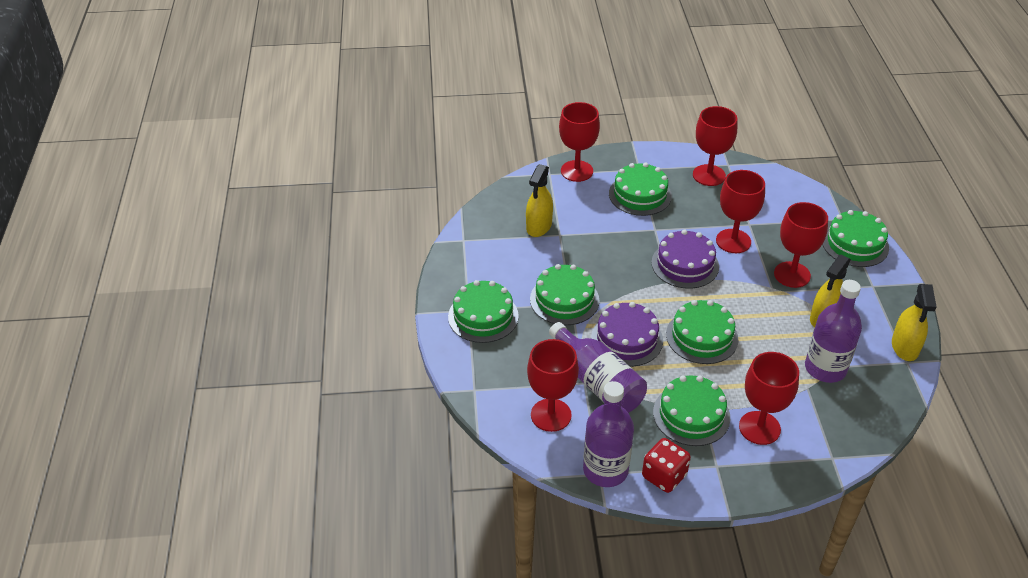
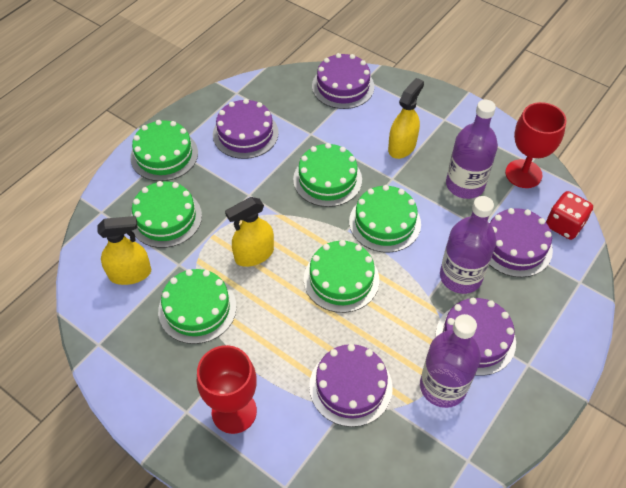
purple cake: 2 -> 5
red goblet: 6 -> 2

